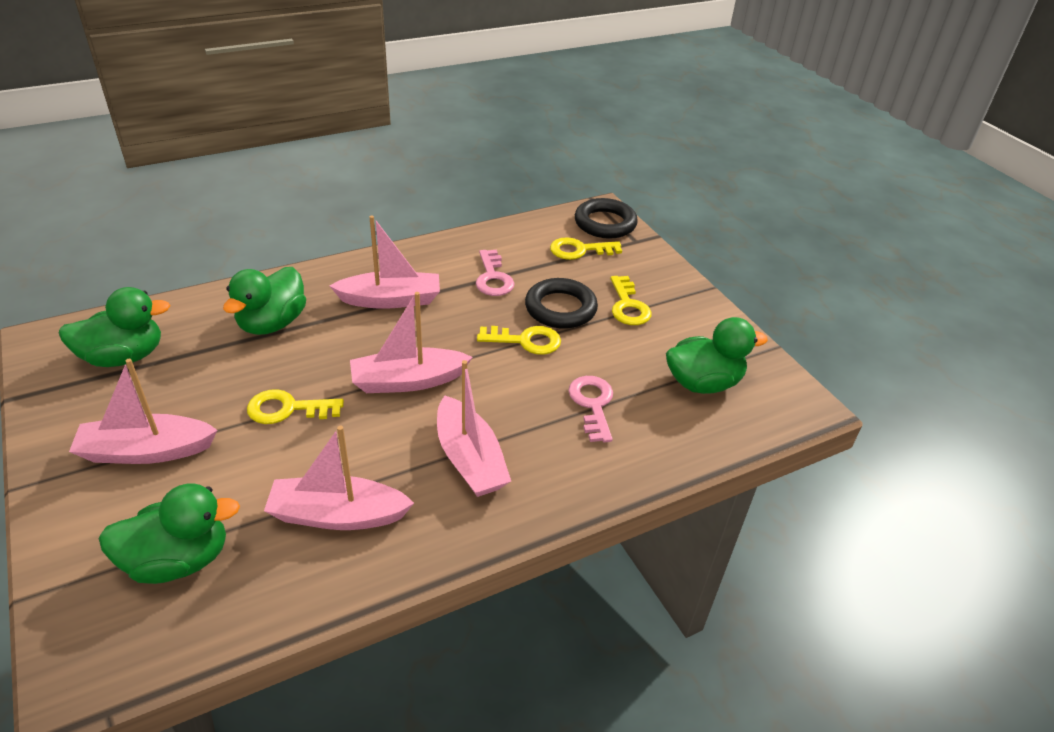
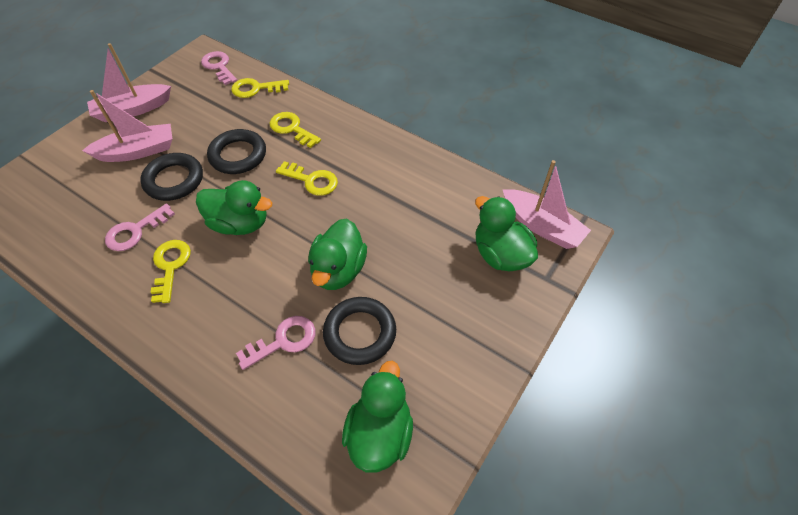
black ring: 2 -> 3
pink boat: 5 -> 3
pink key: 2 -> 3

